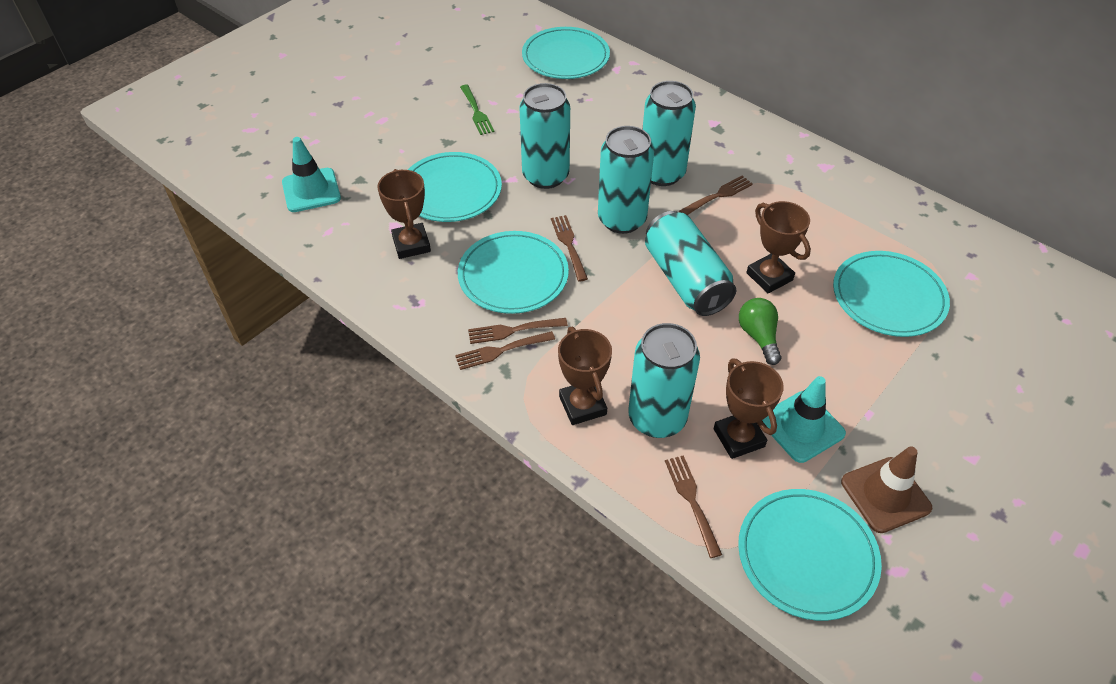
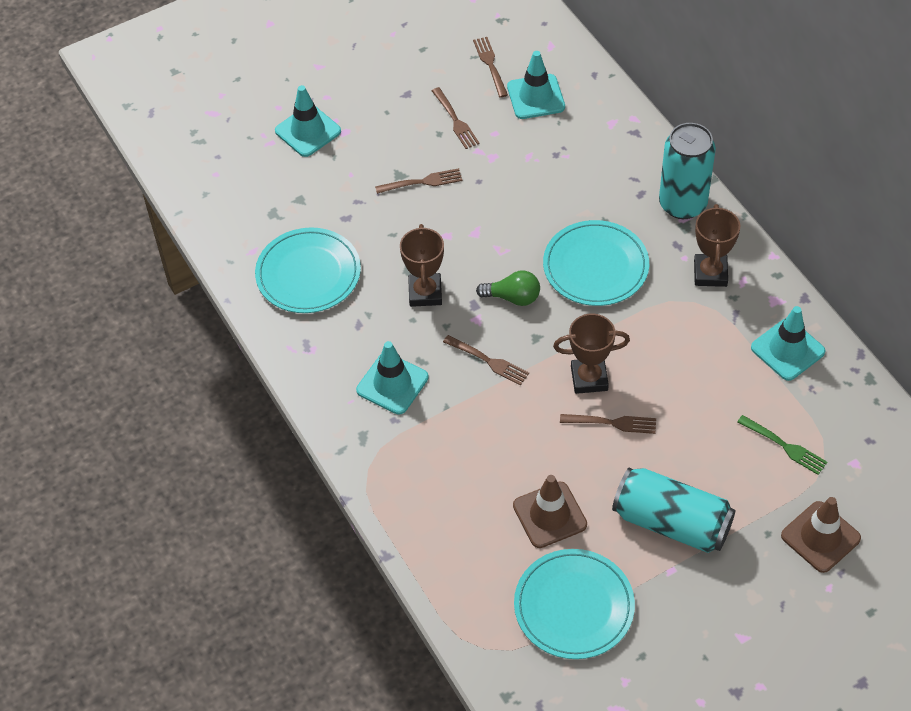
brown traffic cone: 1 -> 2
brown trophy: 4 -> 3
turquoise can: 5 -> 2
turquoise plate: 5 -> 3
turquoise traffic cone: 2 -> 4

